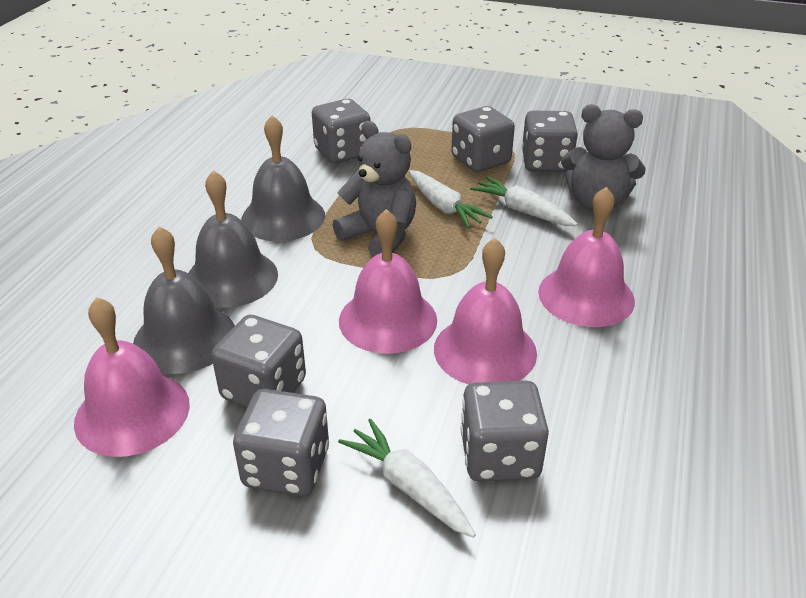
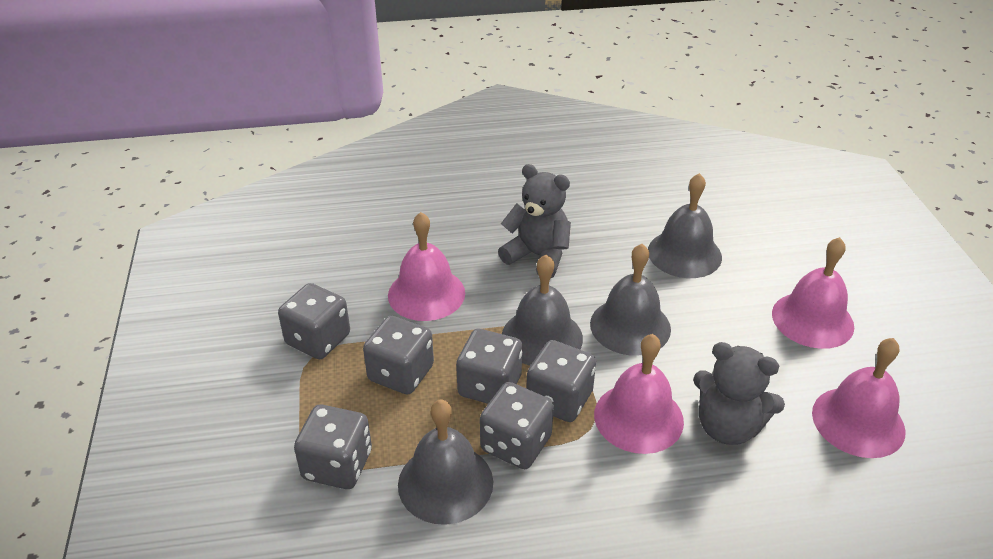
grey bell: 3 -> 4
white carrot: 3 -> 0

